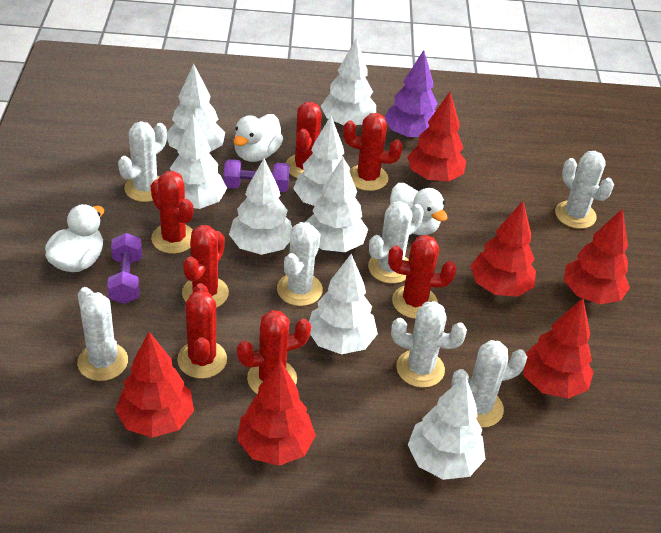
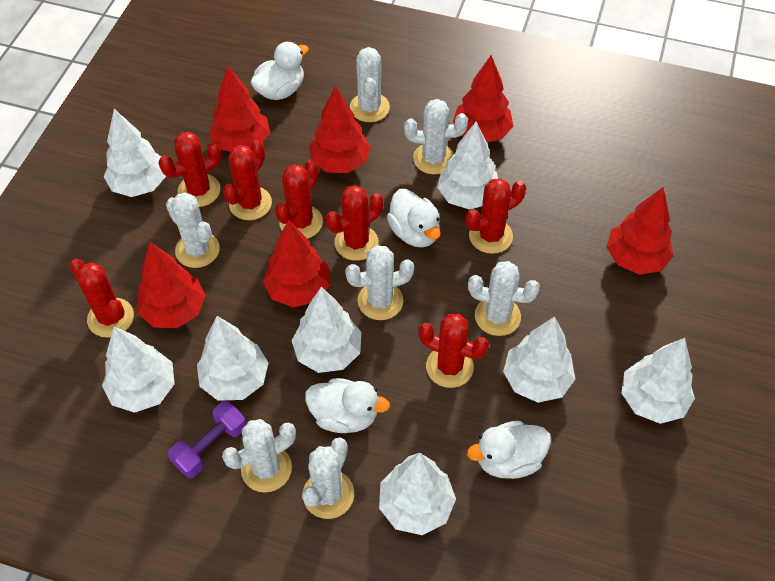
purple dumbbell: 2 -> 1
purple tree: 1 -> 0
white duck: 3 -> 4

